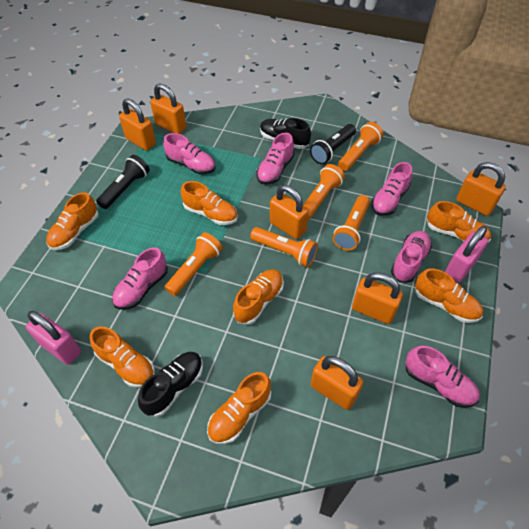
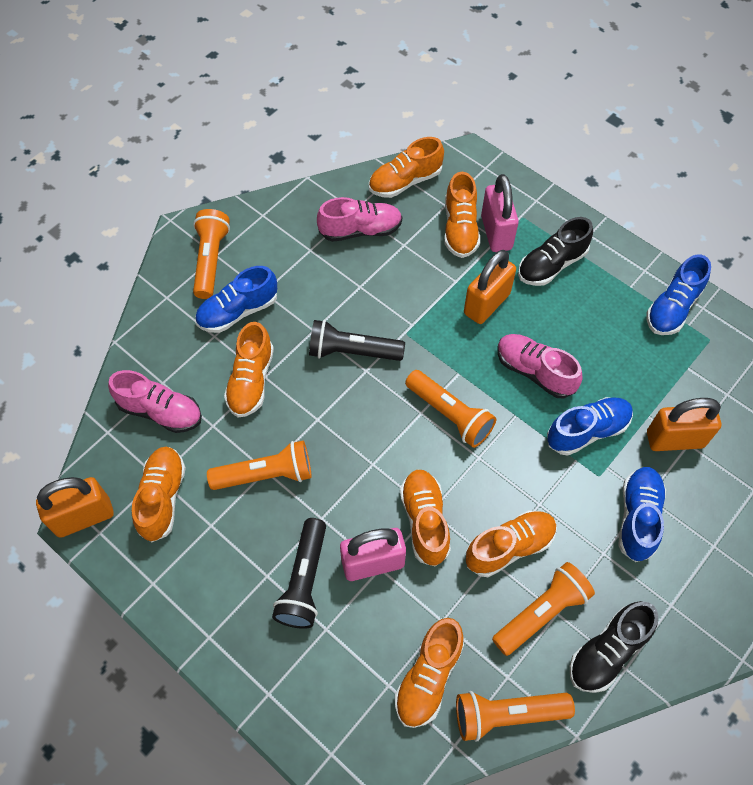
blue shoe: 0 -> 4
orange padlock: 6 -> 3
pink shoe: 6 -> 3

